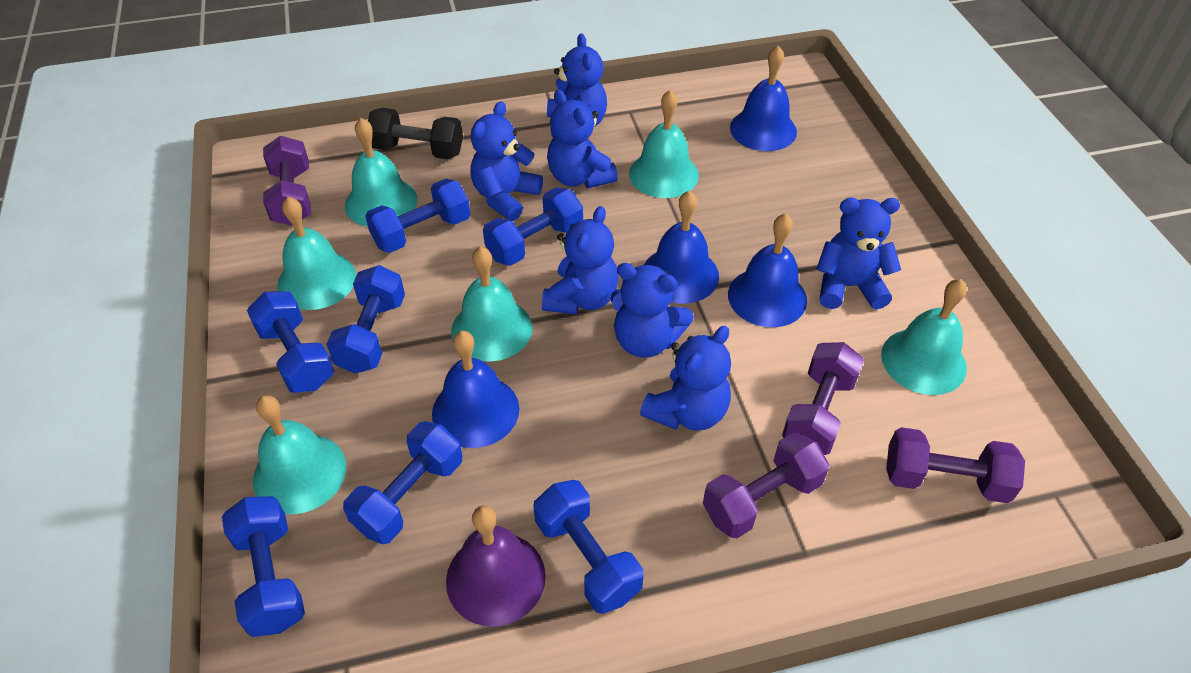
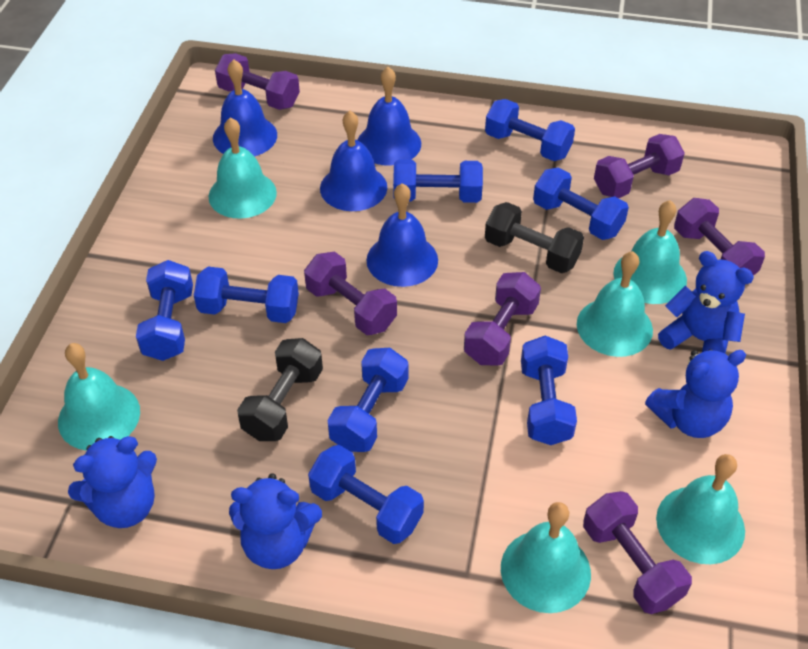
black dumbbell: 1 -> 2
blue dumbbell: 7 -> 8
blue teddy bear: 7 -> 4
purple bell: 1 -> 0
purple dumbbell: 4 -> 6

